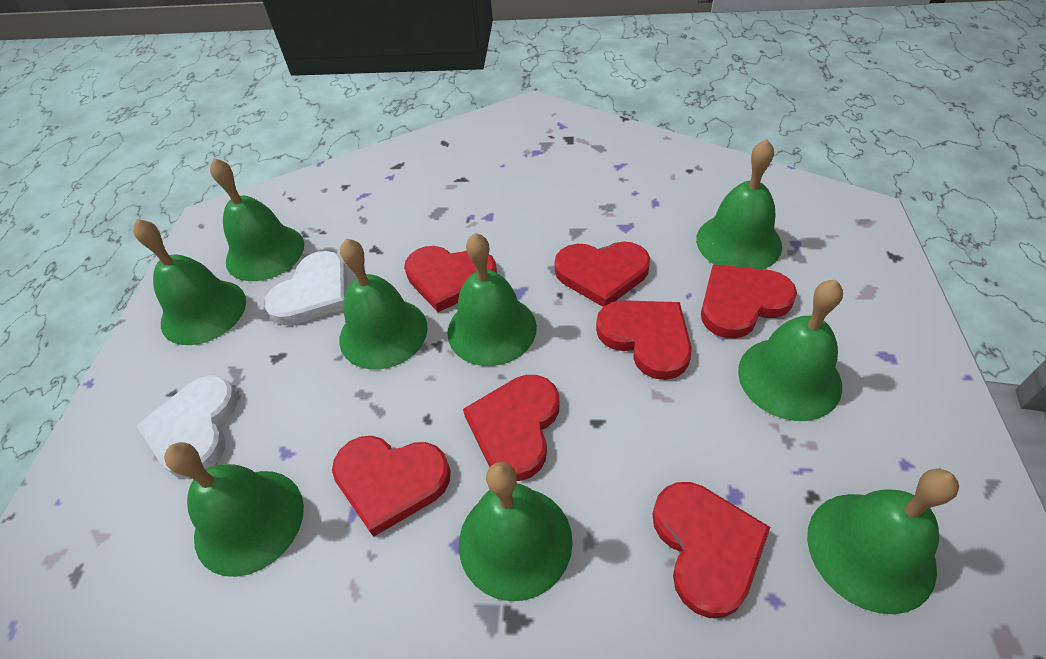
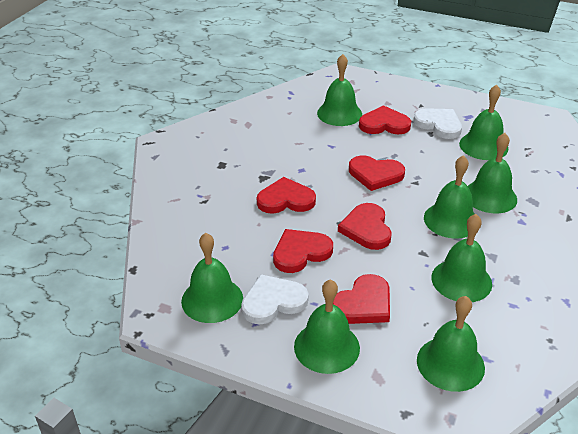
green bell: 9 -> 8
red heart: 7 -> 6

